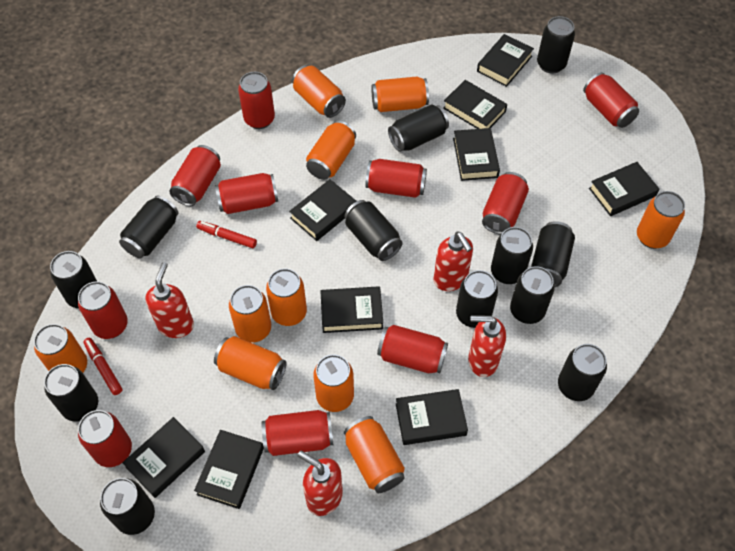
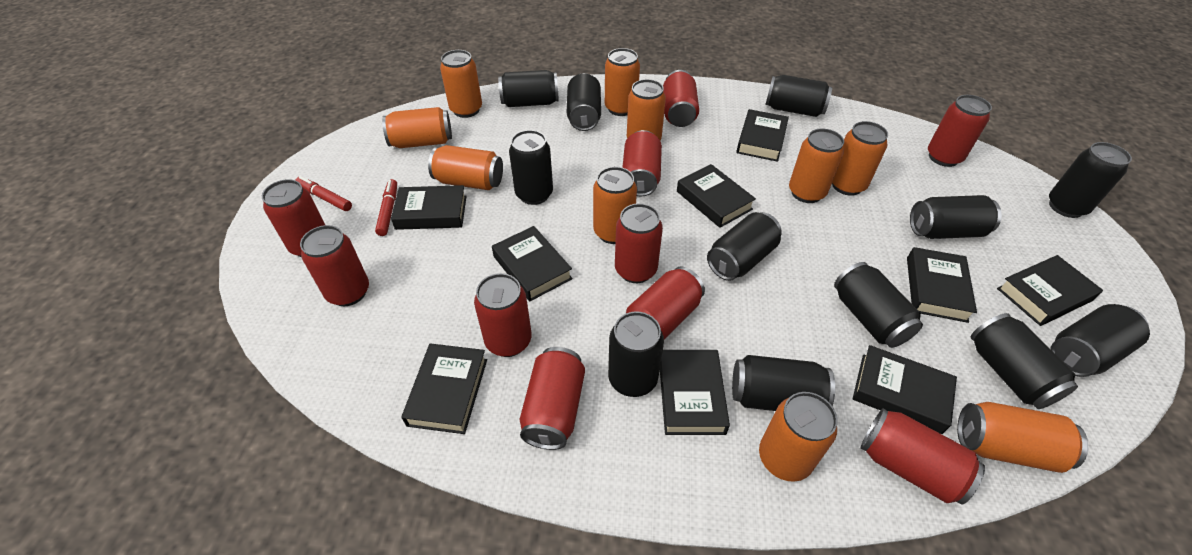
red soap dispenser: 4 -> 0

